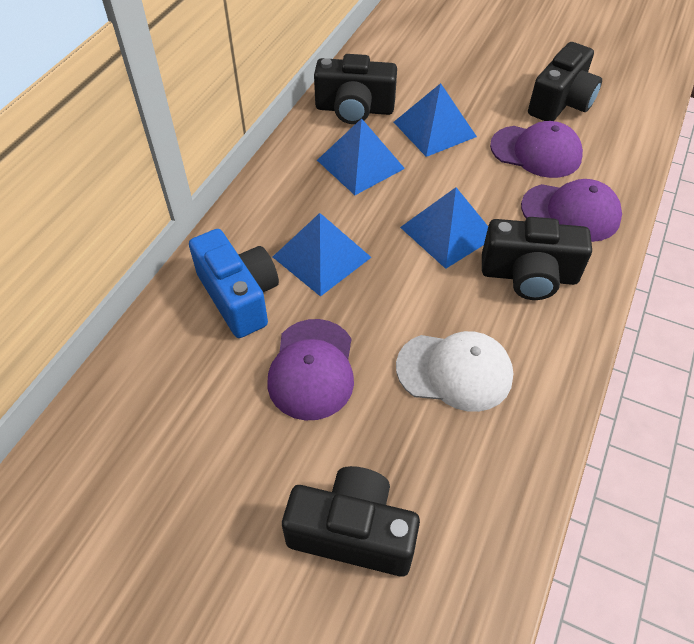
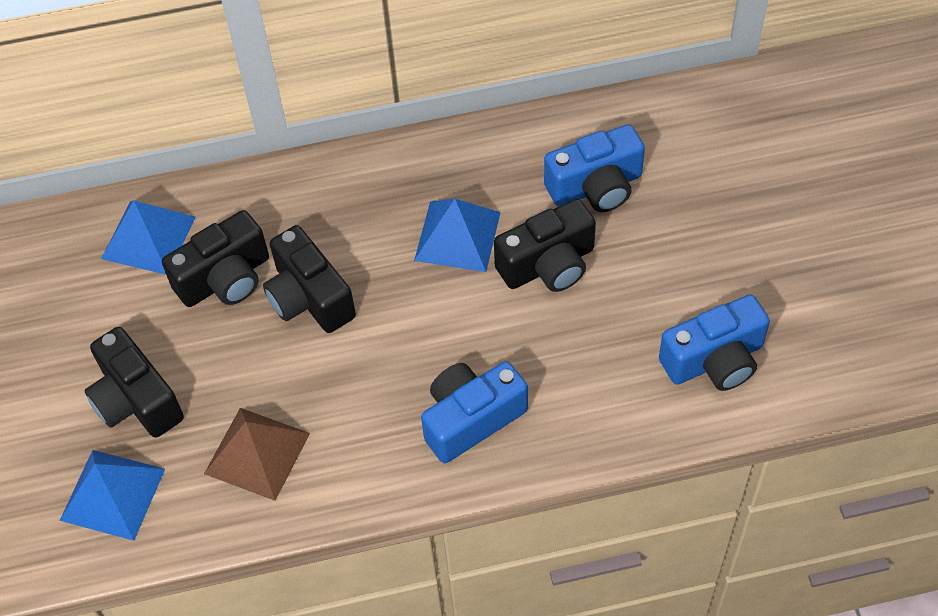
blue camera: 1 -> 3
blue pyramid: 4 -> 3
brown pyramid: 0 -> 1
purple cap: 3 -> 0
white cap: 1 -> 0

